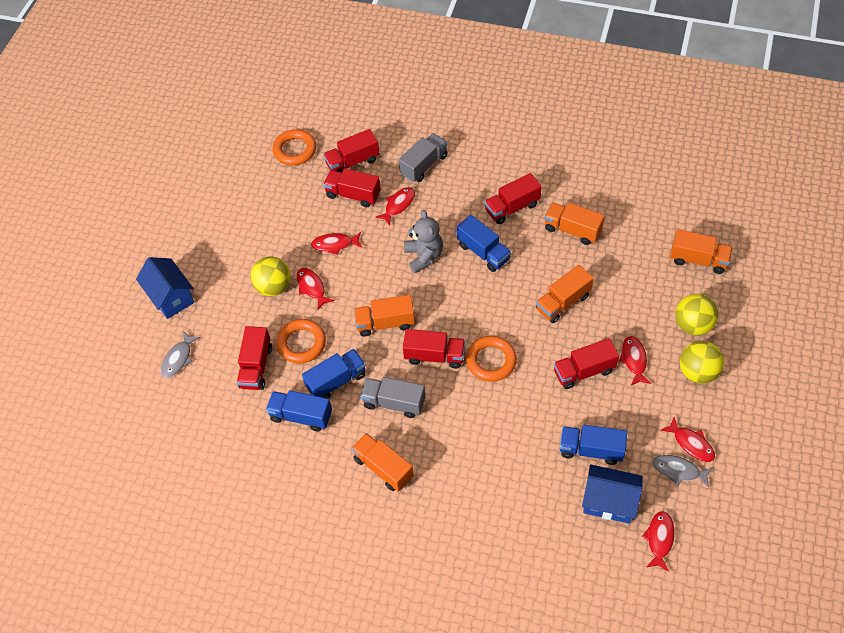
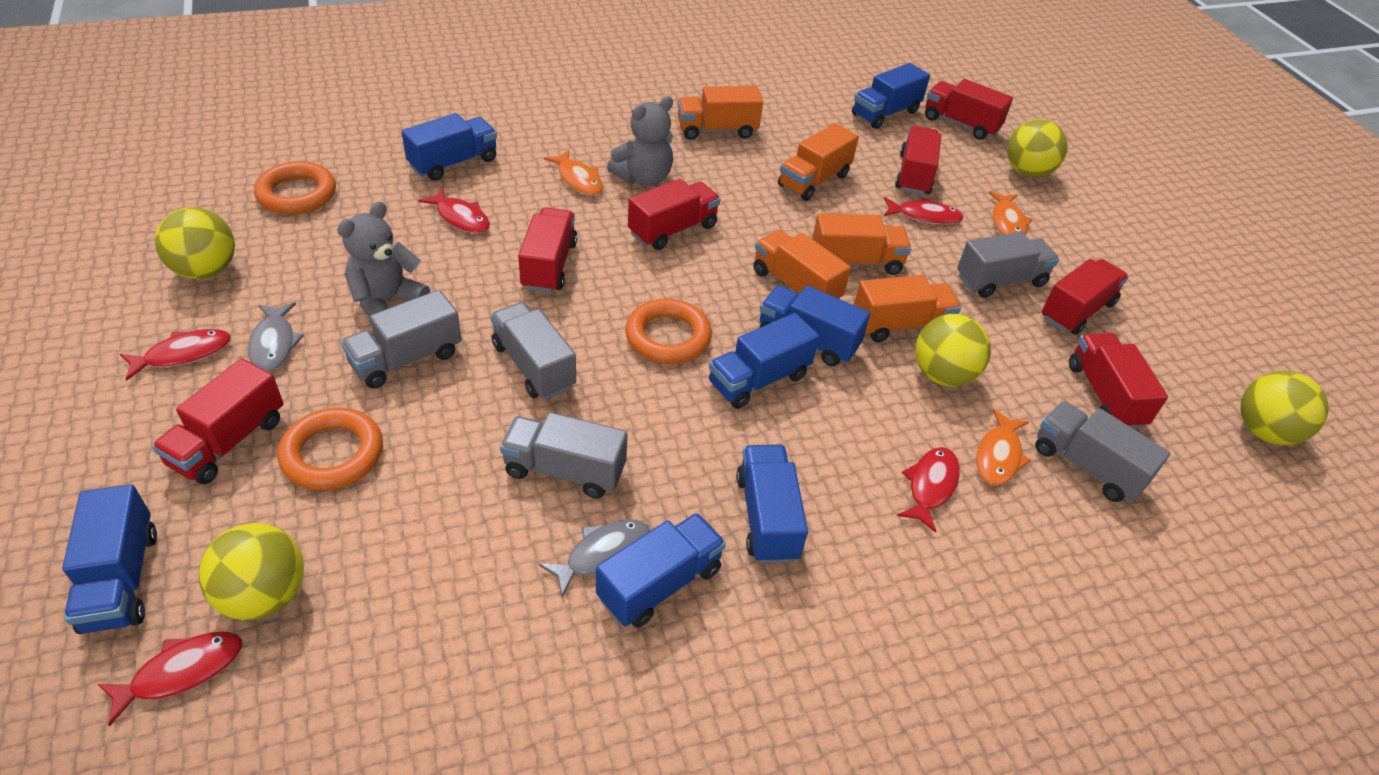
blue house: 2 -> 0
blue truck: 4 -> 7
grey teddy bear: 1 -> 2
grey truck: 2 -> 5
orange fish: 0 -> 3
red fish: 6 -> 5
red truck: 6 -> 7
yellow ball: 3 -> 5

